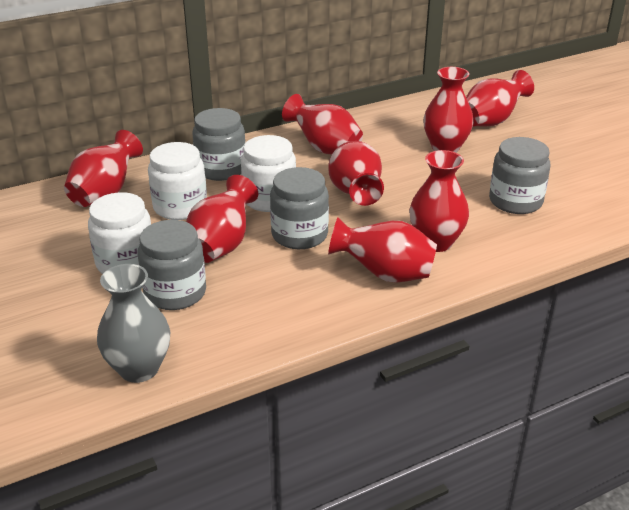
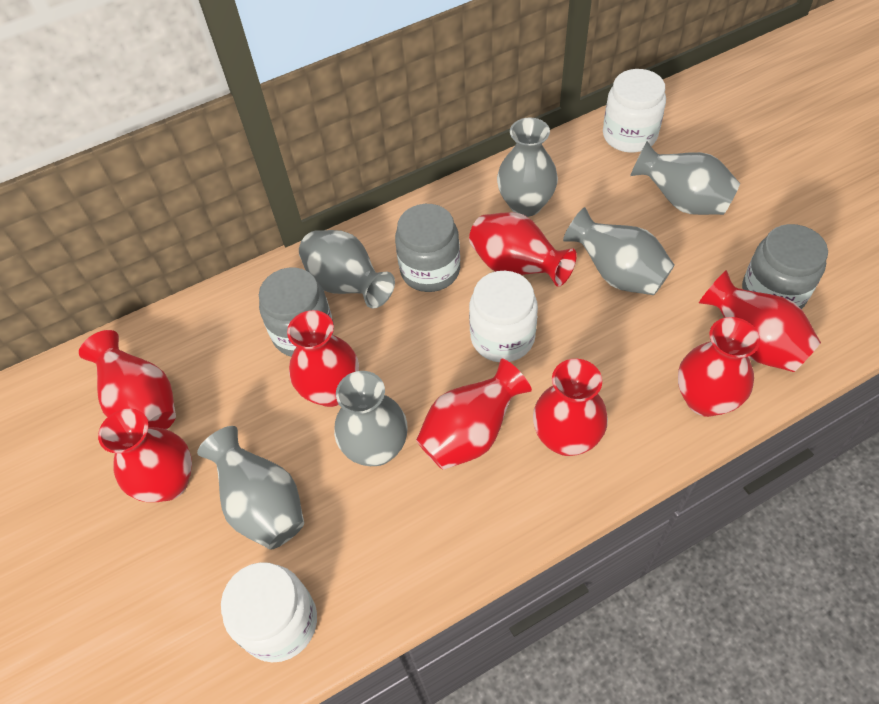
grey jar: 4 -> 3
grey vase: 1 -> 6

